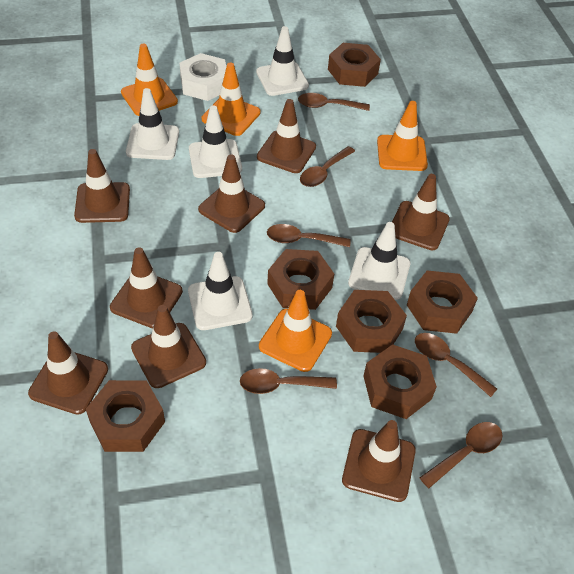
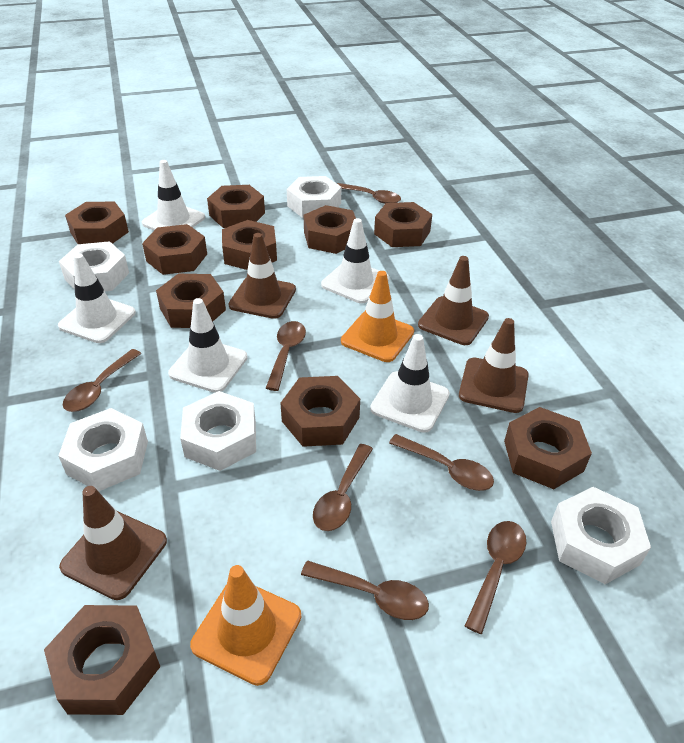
brown nut: 6 -> 10
brown spoon: 6 -> 7
brown traffic cone: 8 -> 4
orange traffic cone: 4 -> 2
white nut: 1 -> 5

